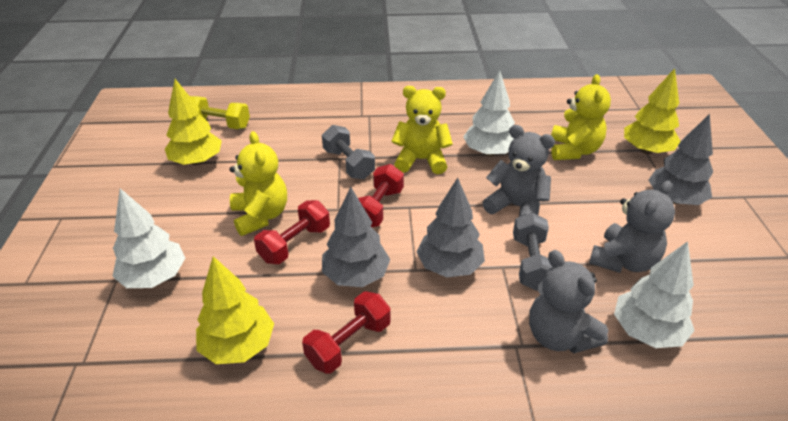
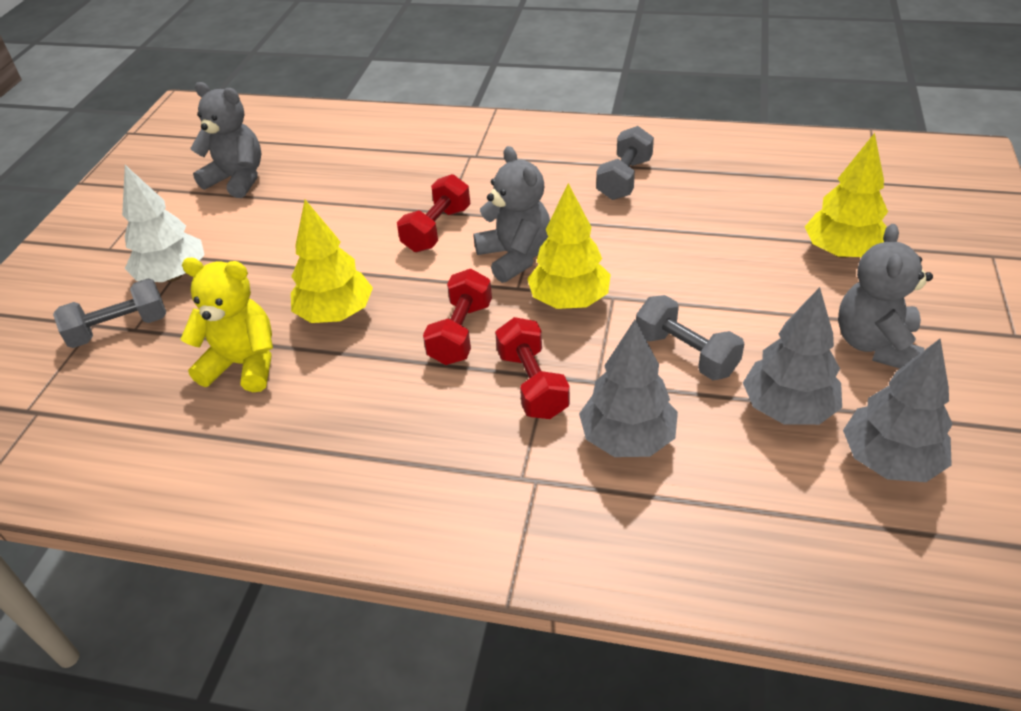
grey dumbbell: 2 -> 3
white tree: 3 -> 1
yellow dumbbell: 1 -> 0
yellow teddy bear: 3 -> 1

